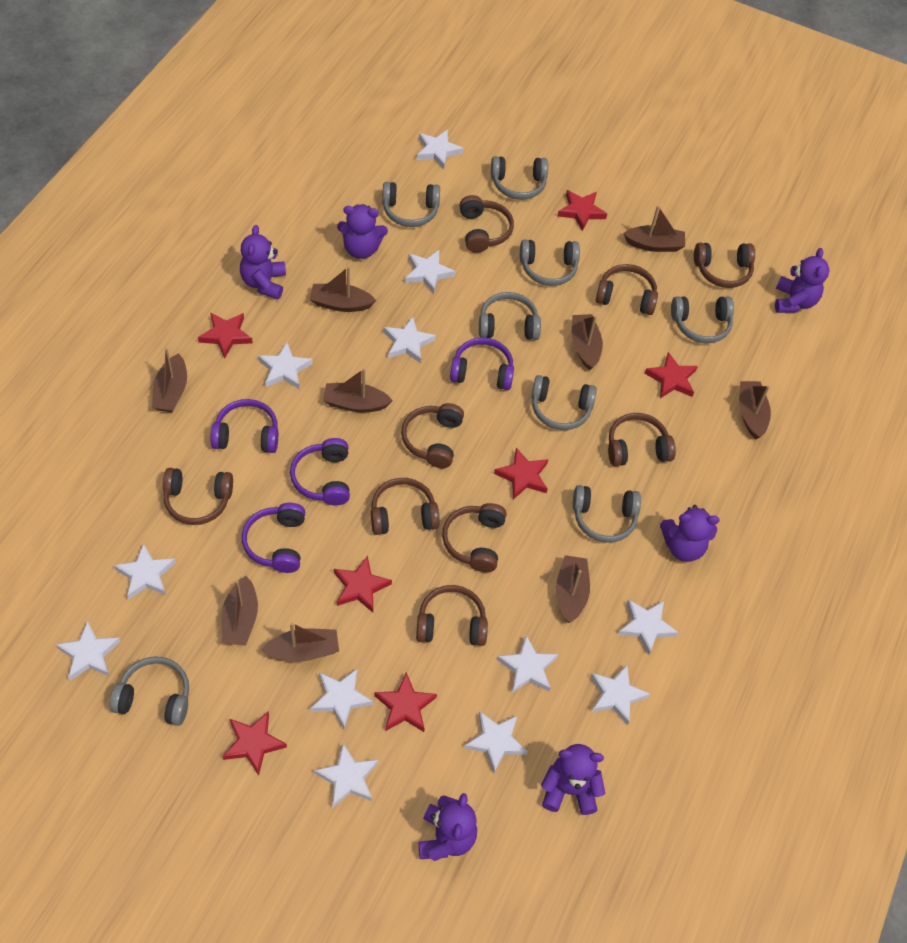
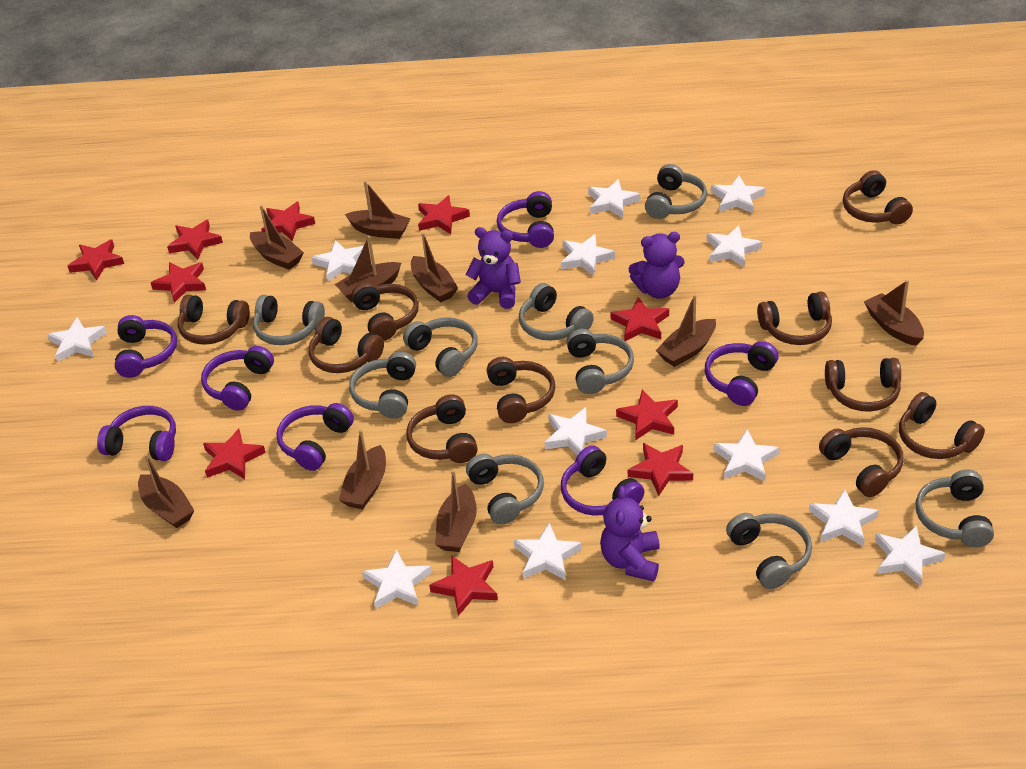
brown headphones: 9 -> 10
grey headphones: 8 -> 9
purple headphones: 4 -> 7
purple teddy bear: 6 -> 3
red star: 7 -> 10

